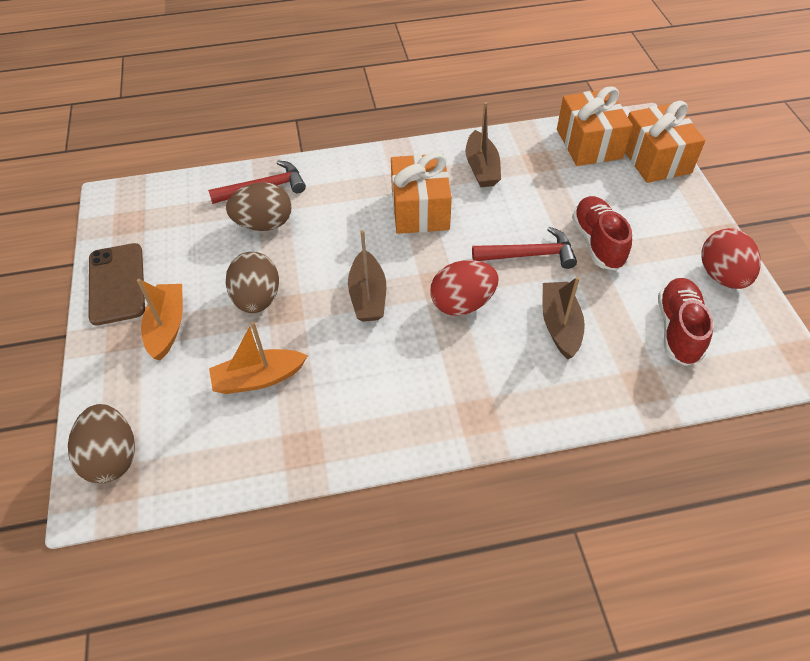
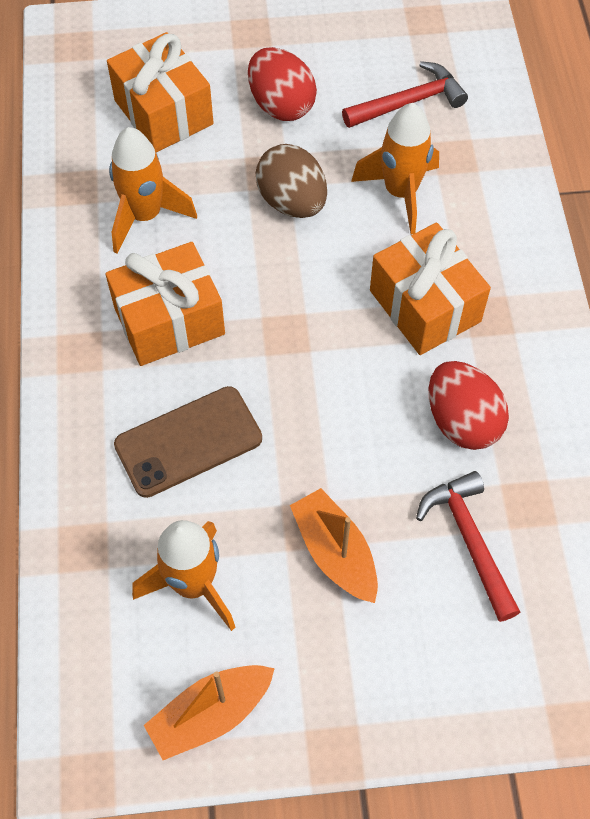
brown boat: 3 -> 0
brown egg: 3 -> 1
orange rocket: 0 -> 3
red shoe: 2 -> 0

